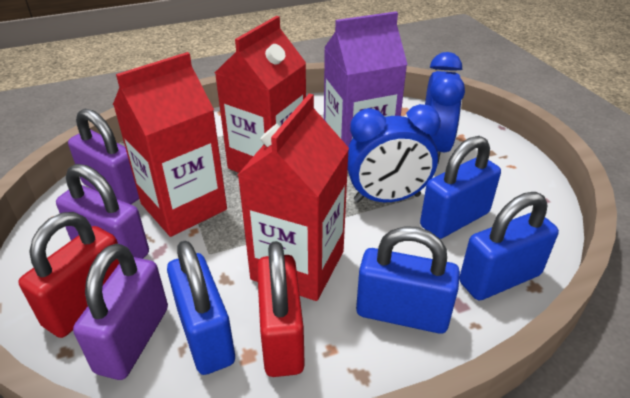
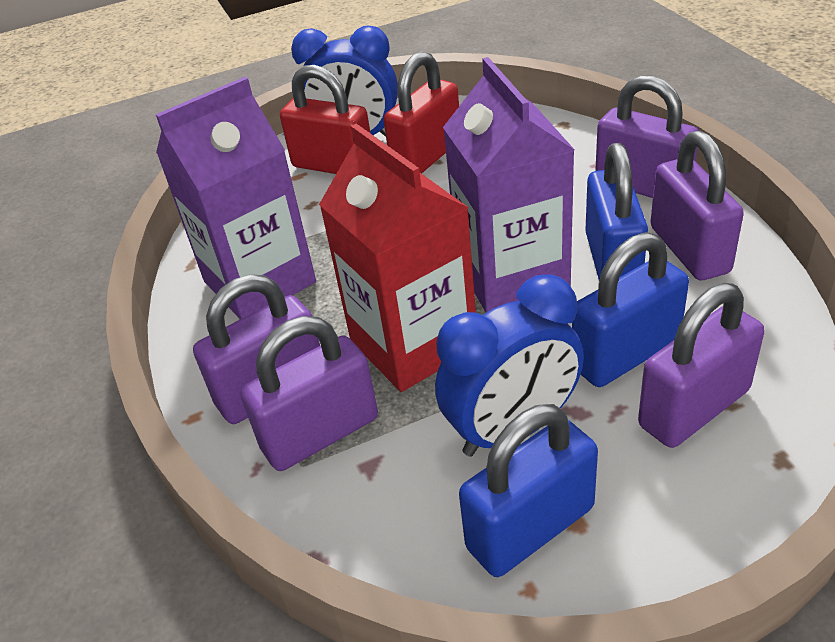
blue padlock: 4 -> 3
purple carton: 1 -> 2
purple padlock: 3 -> 5
red carton: 3 -> 1

